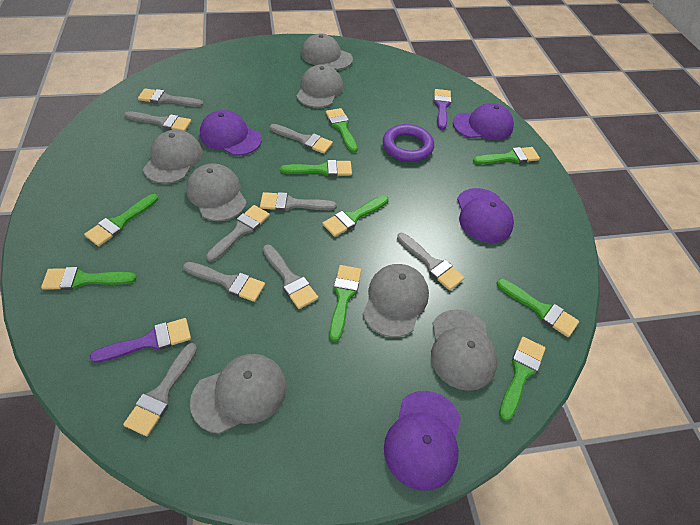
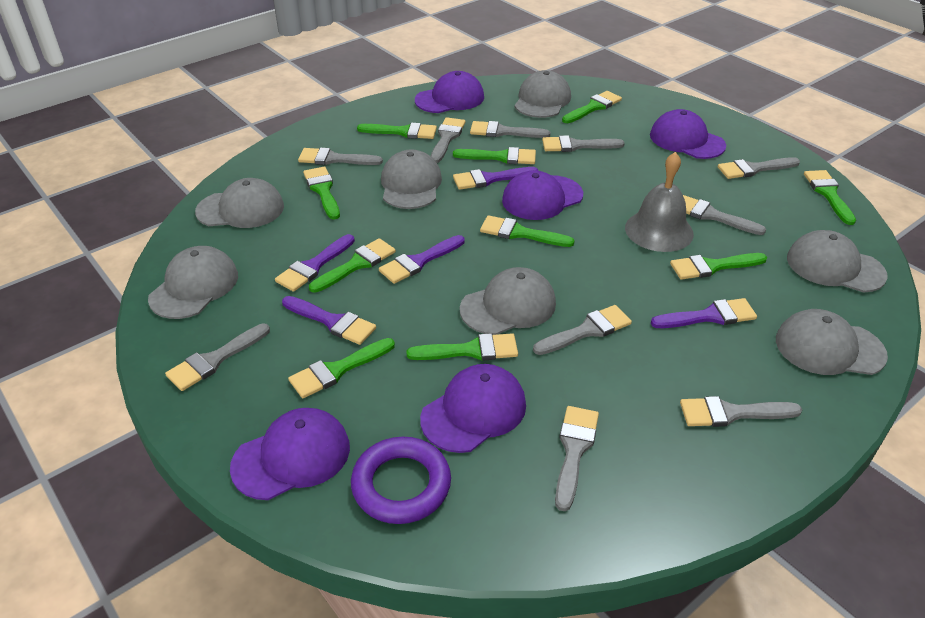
green brush: 9 -> 10
grey bell: 0 -> 1
grey brush: 9 -> 10
purple brush: 2 -> 5
purple cap: 4 -> 5

